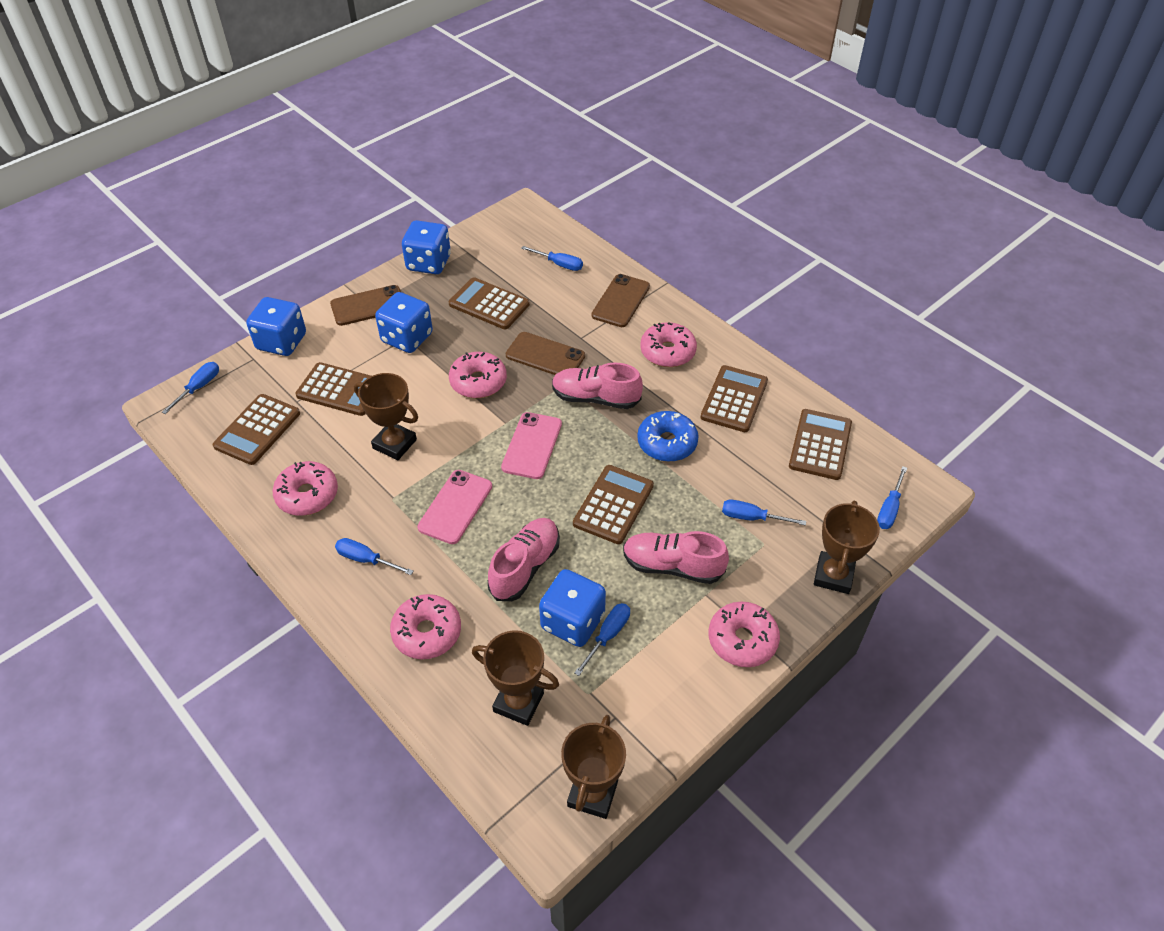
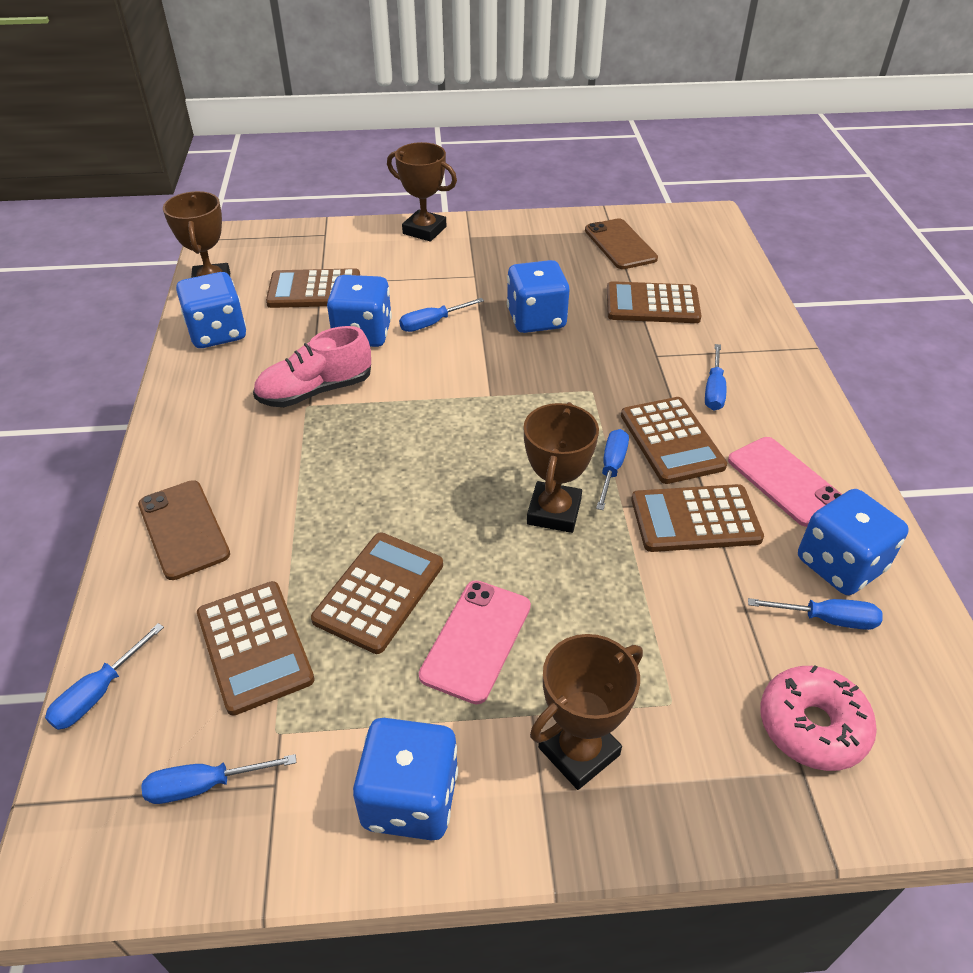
blue dice: 4 -> 5
blue donut: 1 -> 0
brown phone: 3 -> 2
pink donut: 5 -> 1
pink shoe: 3 -> 1

